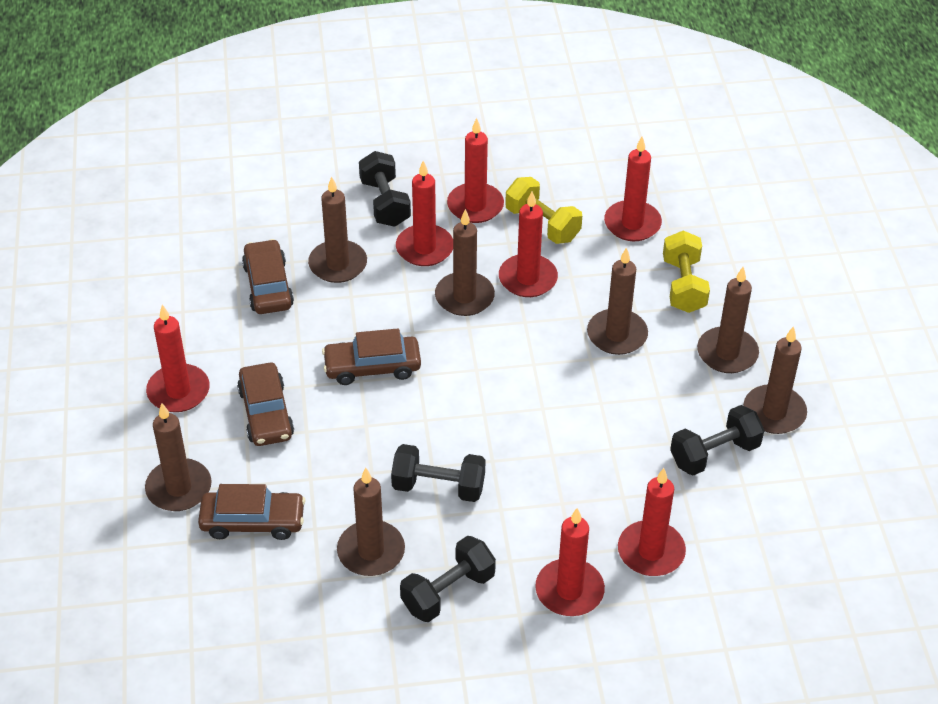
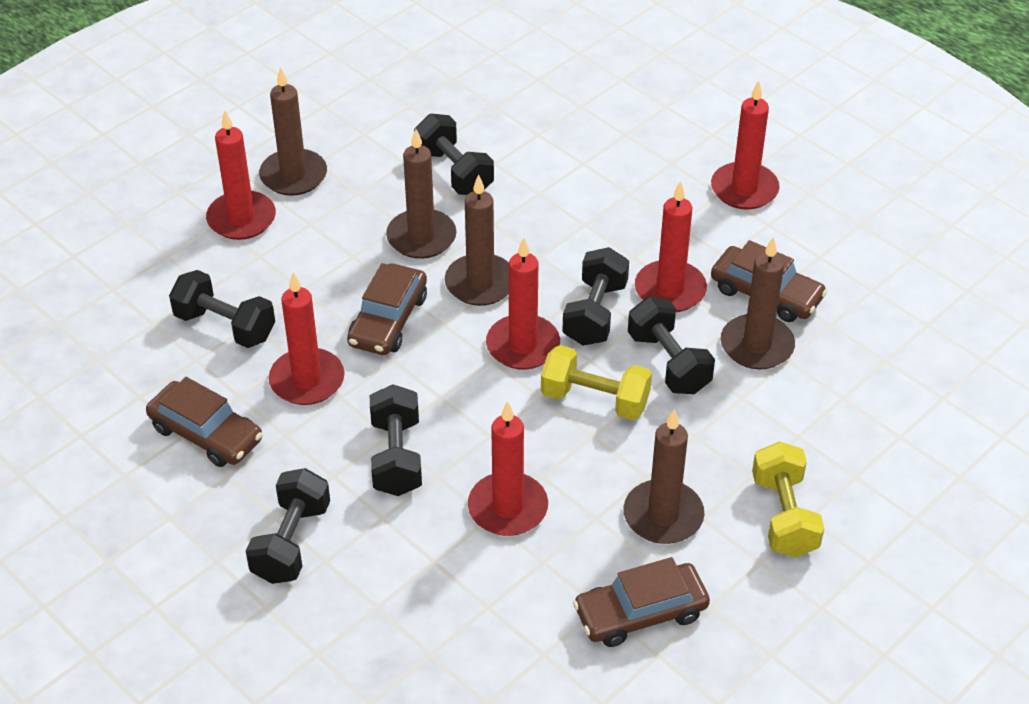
black dumbbell: 4 -> 6
brown candle: 7 -> 5
red candle: 7 -> 6

